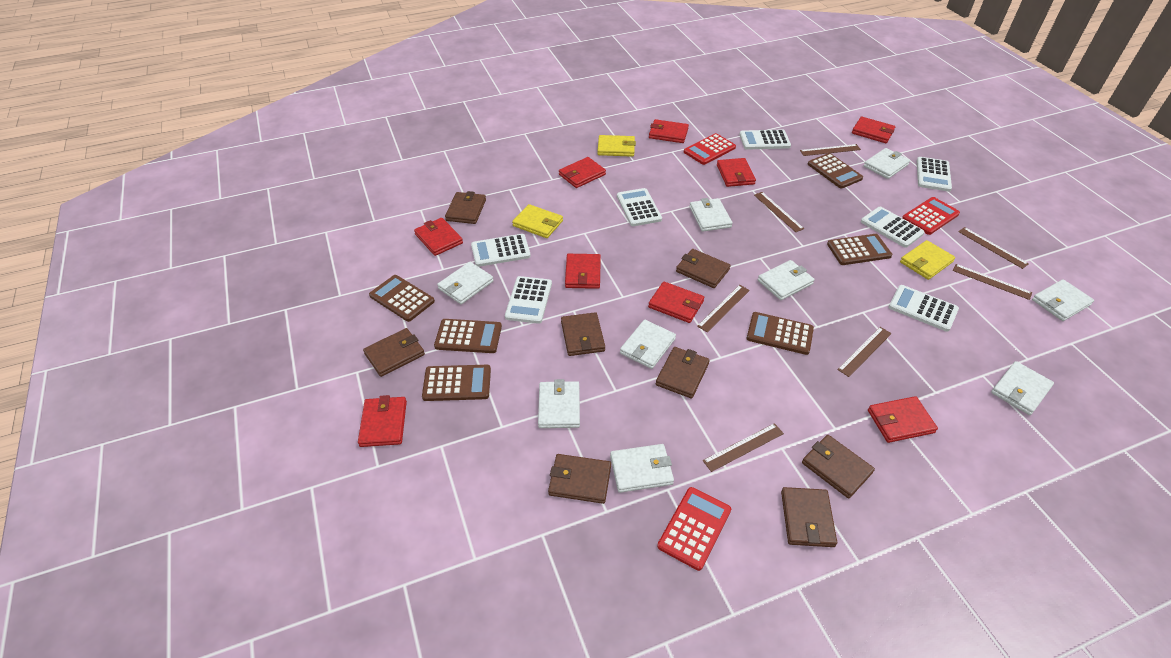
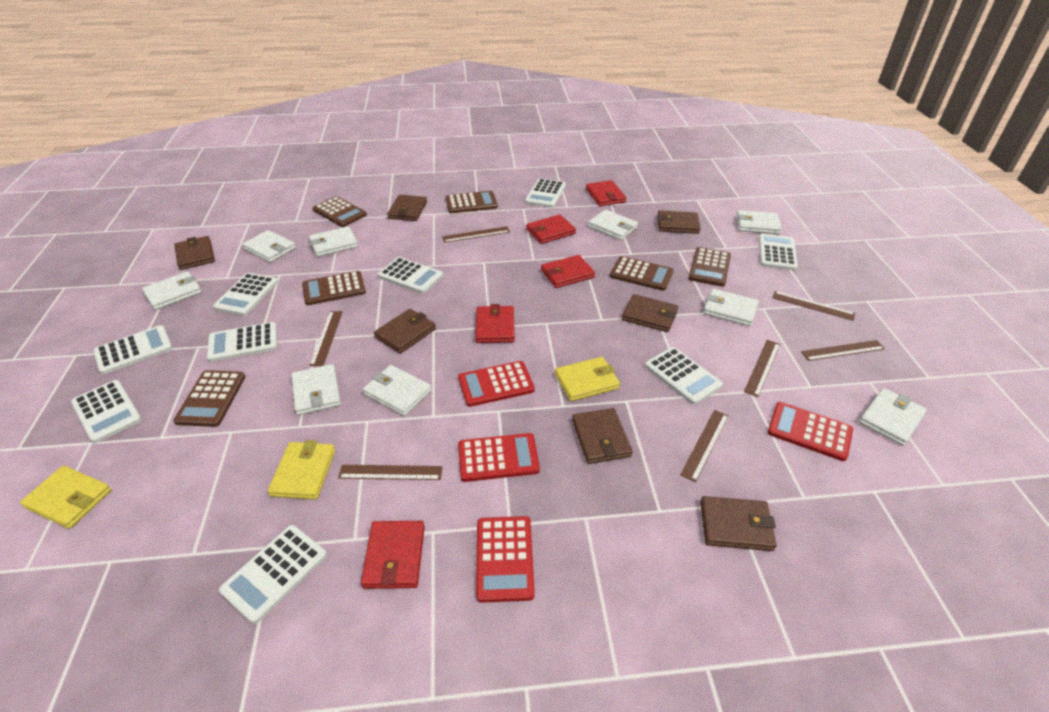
brown wallet: 8 -> 7
red calculator: 3 -> 4
red wallet: 9 -> 5
white calculator: 7 -> 9

